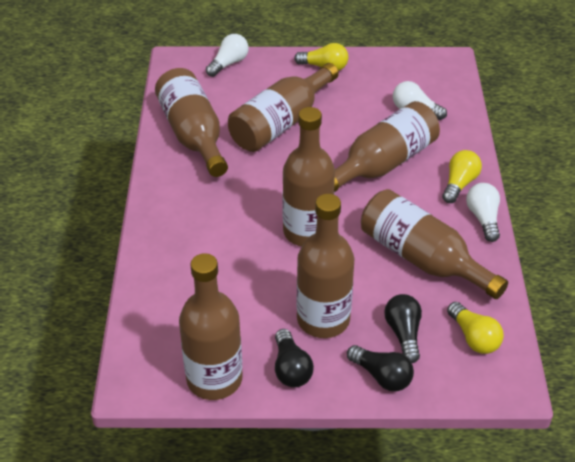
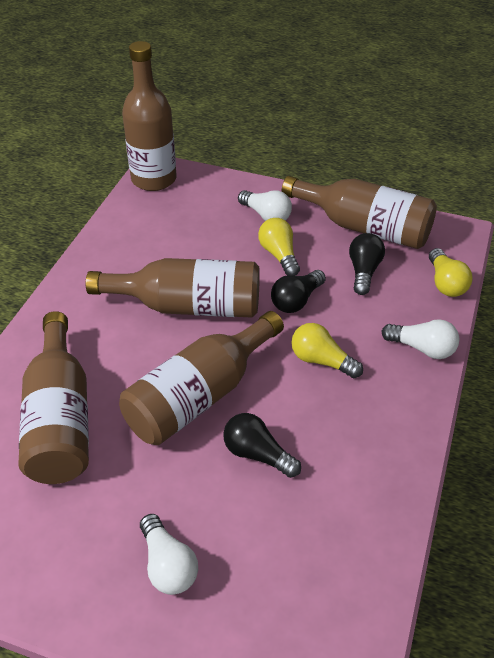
brown bottle: 7 -> 5

